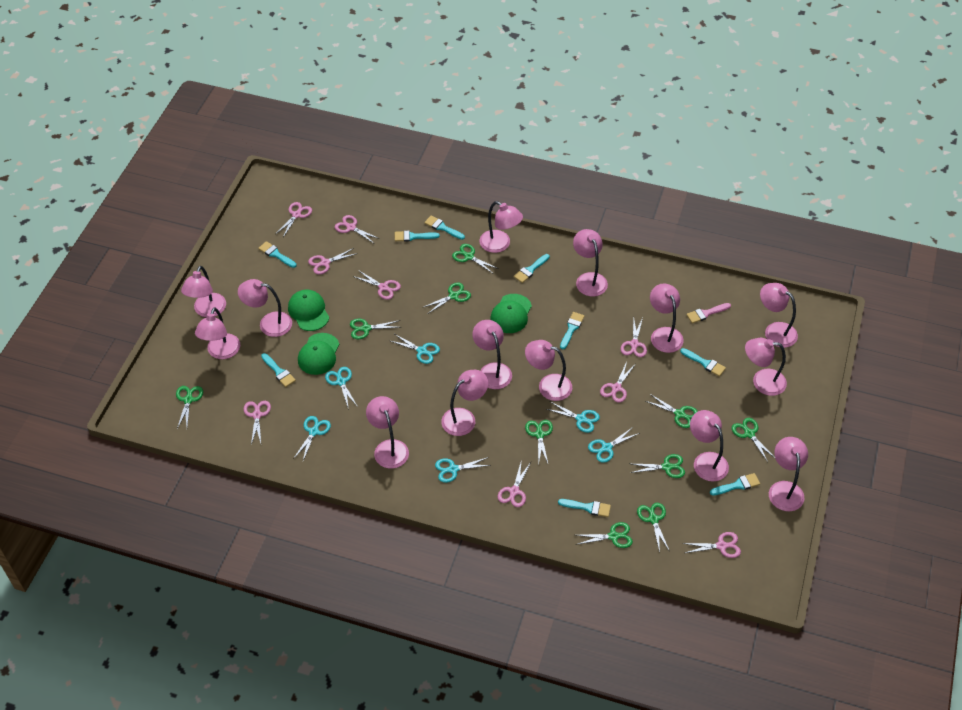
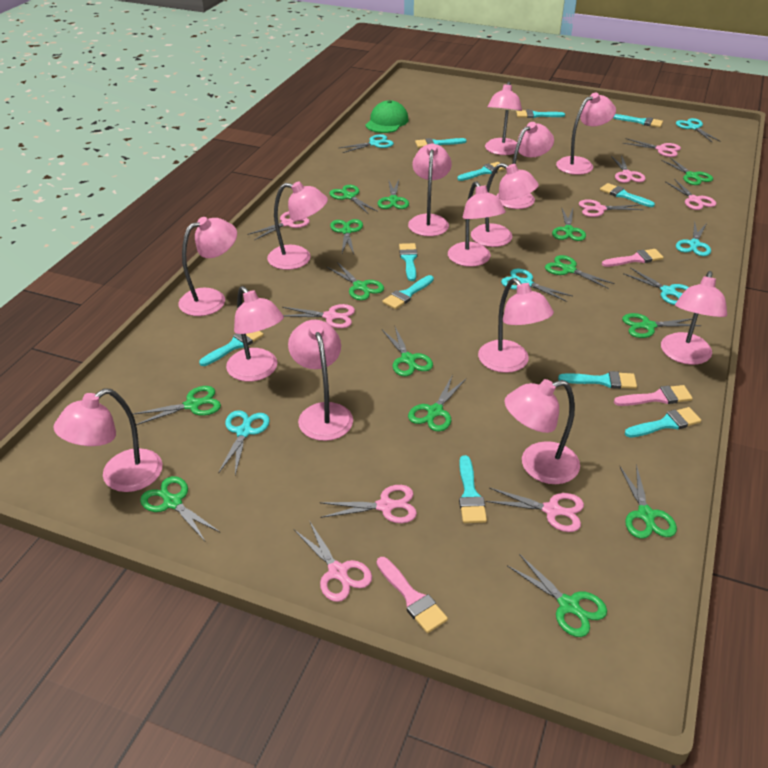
green cap: 3 -> 1
green scissors: 10 -> 14
pink brush: 1 -> 3
turquoise brush: 9 -> 11

